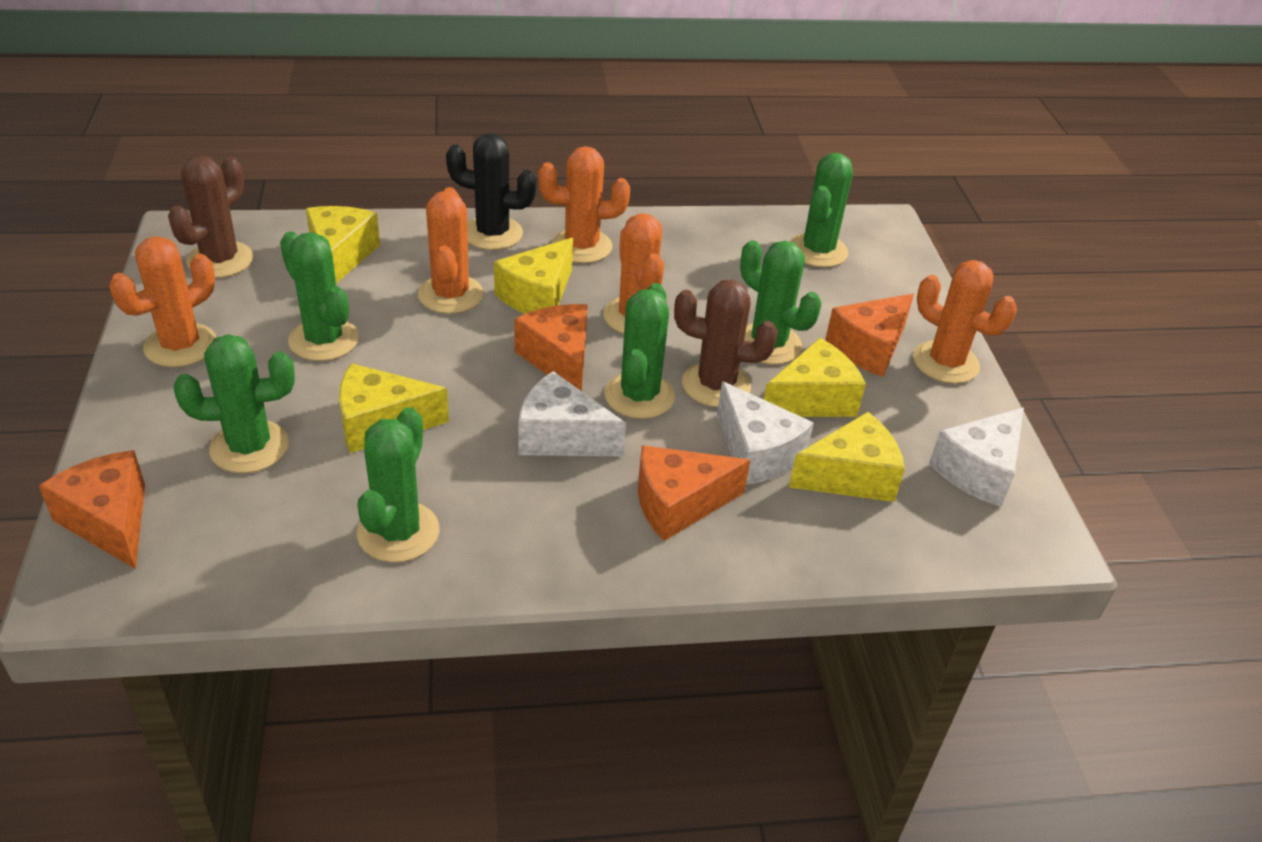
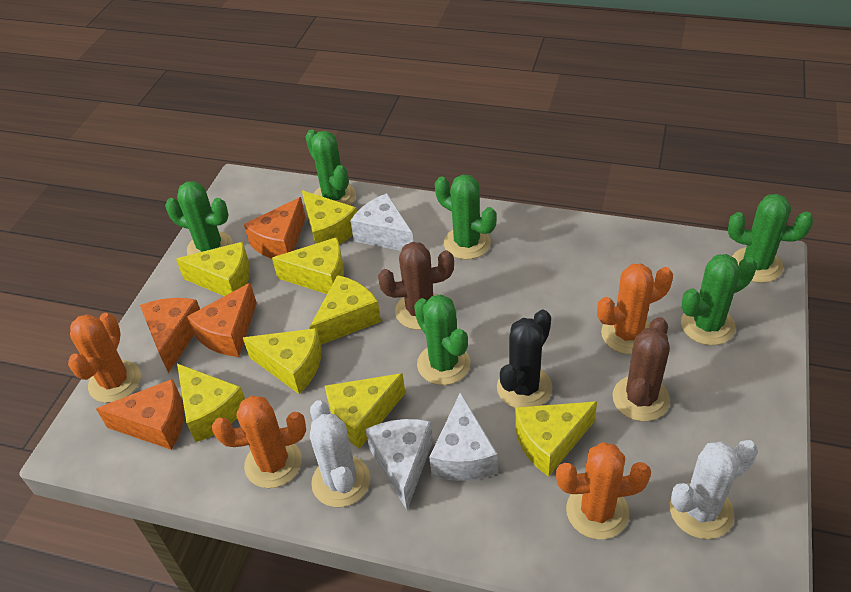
orange cactus: 5 -> 4
white cactus: 0 -> 2
yellow cheese: 5 -> 8

